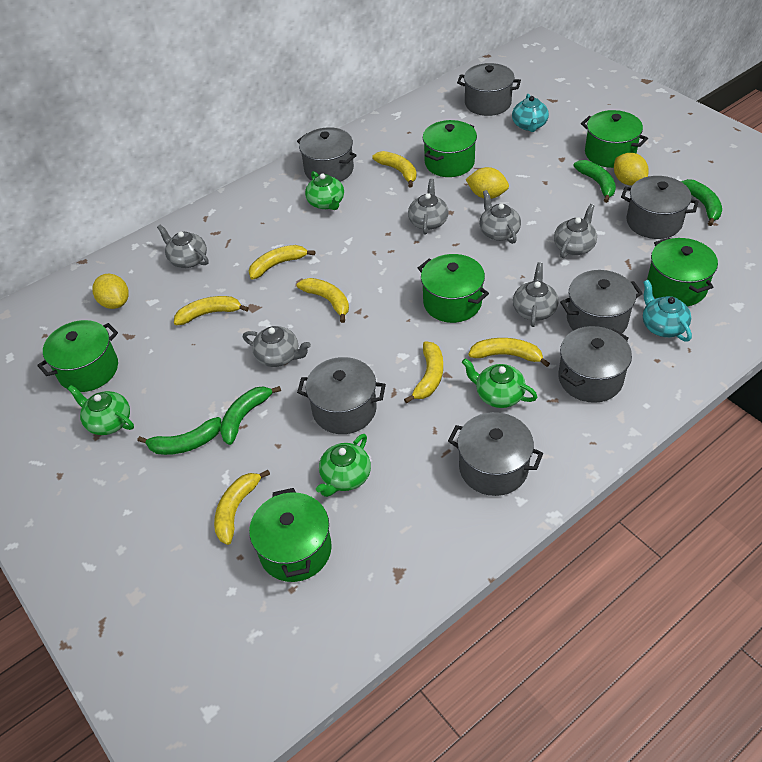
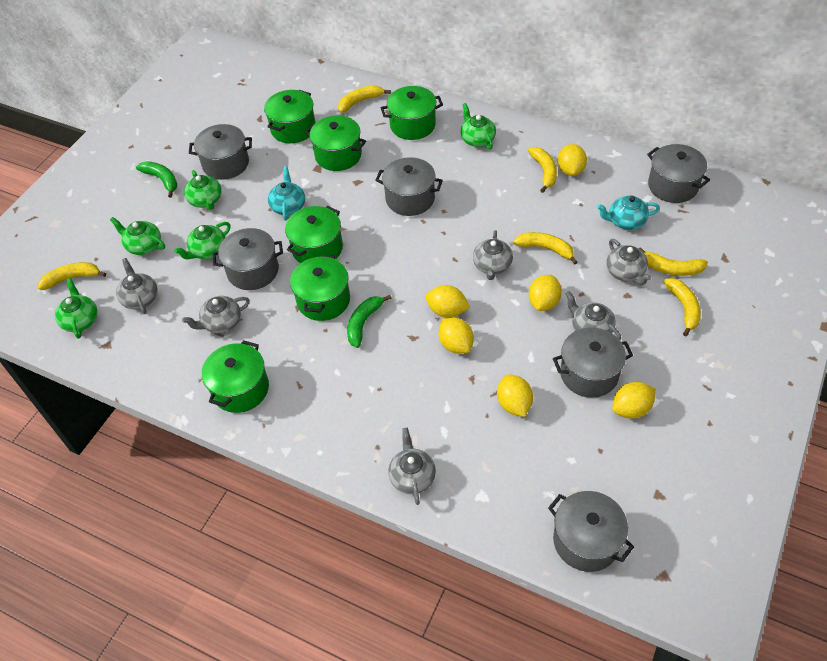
green banana: 4 -> 2
green teapot: 4 -> 5
grey pot: 7 -> 6
yellow banana: 7 -> 6
yellow lemon: 3 -> 6

